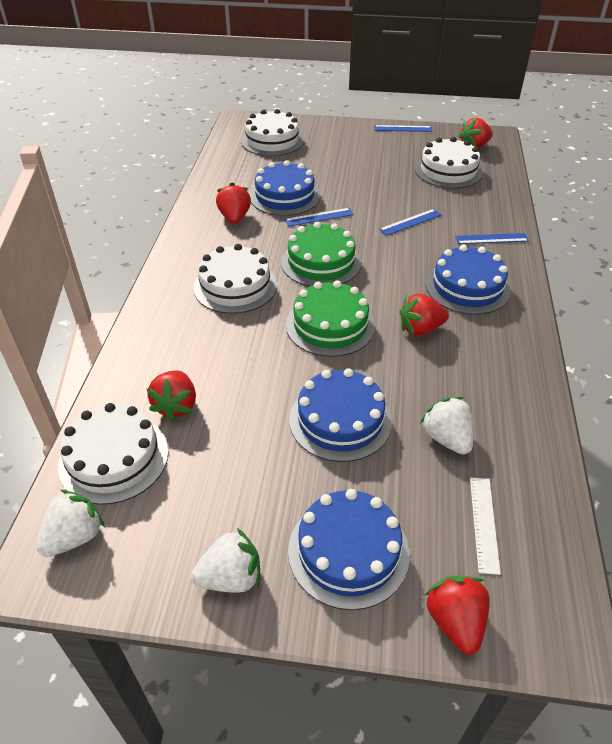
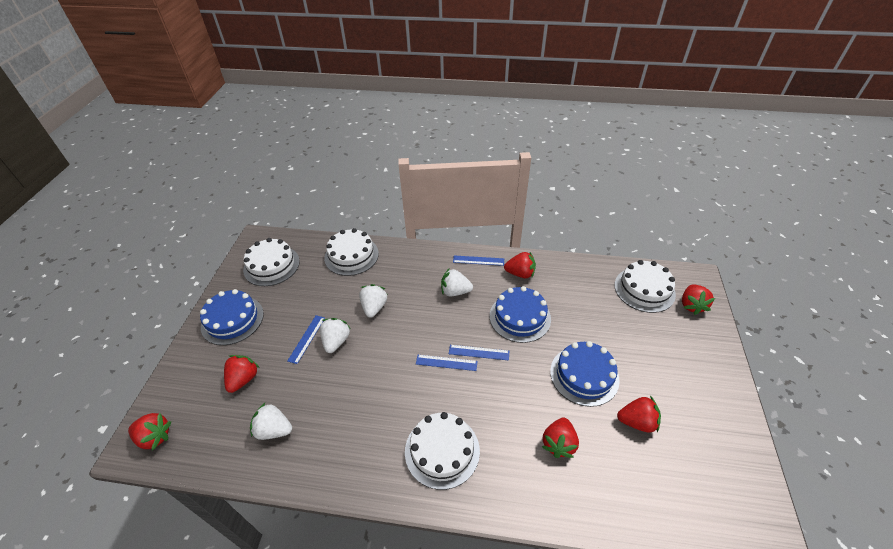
blue cake: 4 -> 3
green cake: 2 -> 0
red strawberry: 5 -> 6
white ruler: 1 -> 0
white strawberry: 3 -> 4

